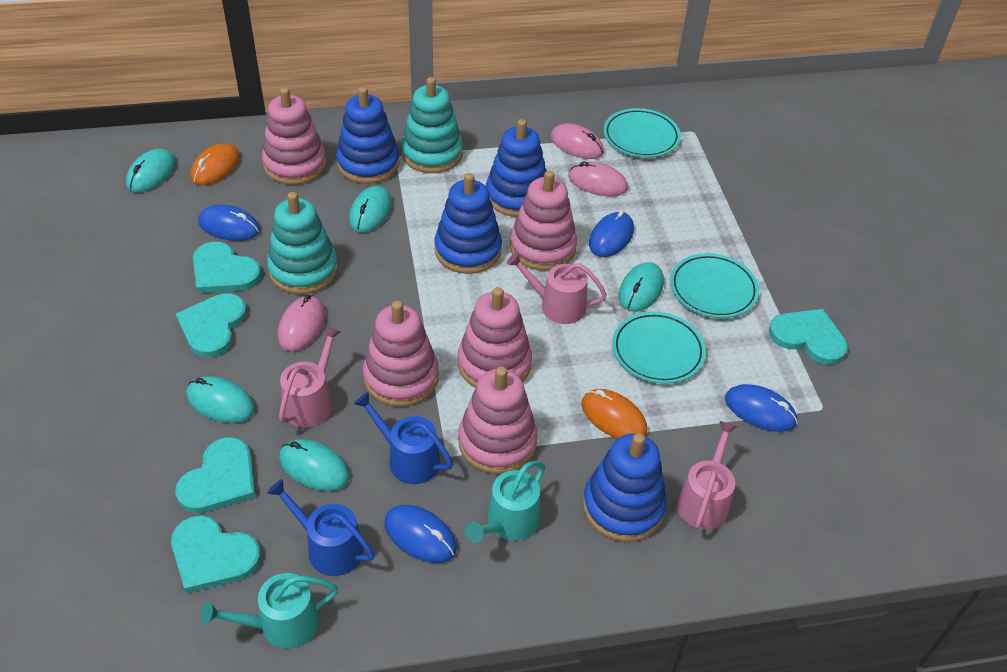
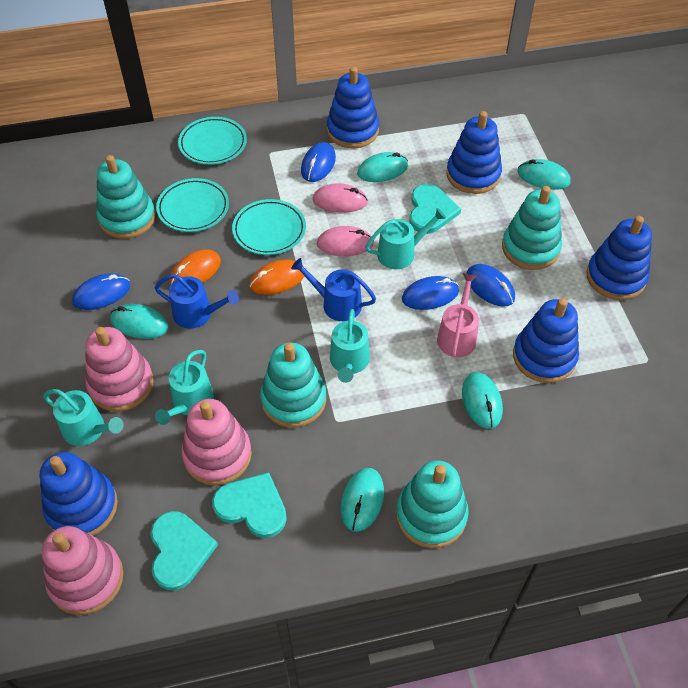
blue stacking toy: 4 -> 5
pink mouse: 3 -> 2
pink stacking toy: 5 -> 3
pink watering can: 3 -> 1
turquoise heart: 5 -> 3
turquoise stacking toy: 2 -> 4
turquoise watering can: 2 -> 4

